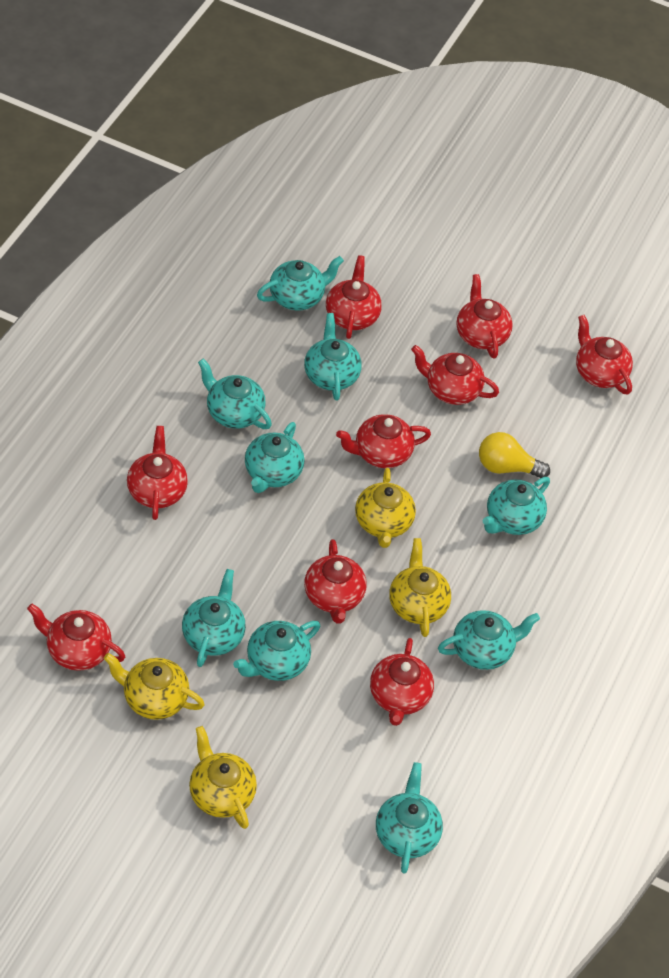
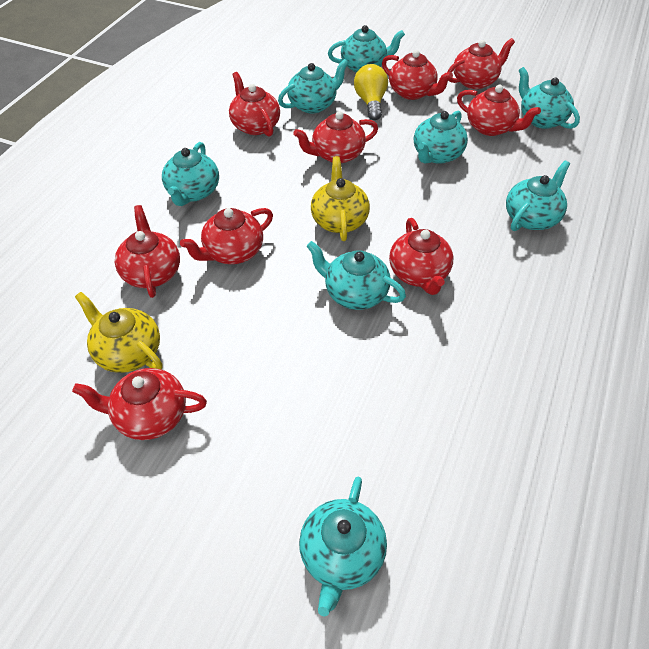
turquoise teapot: 9 -> 8
yellow teapot: 4 -> 2

